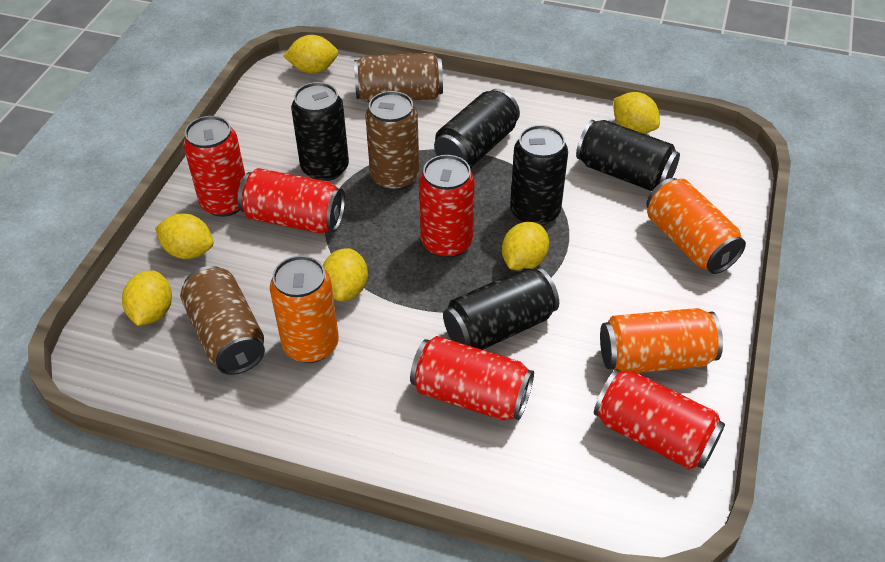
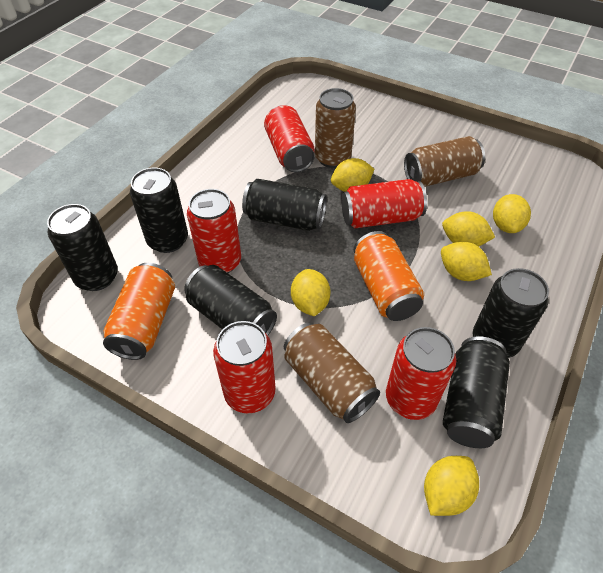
black can: 5 -> 6
orange can: 3 -> 2

